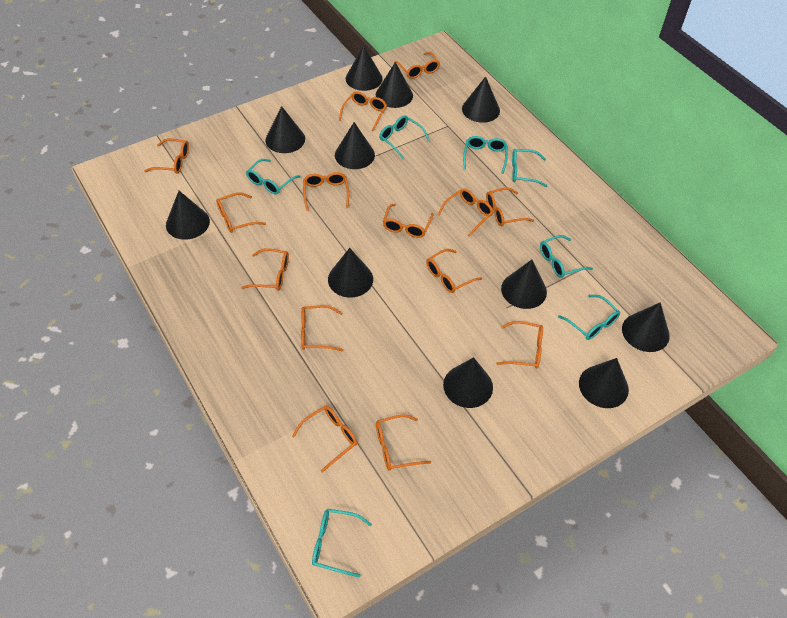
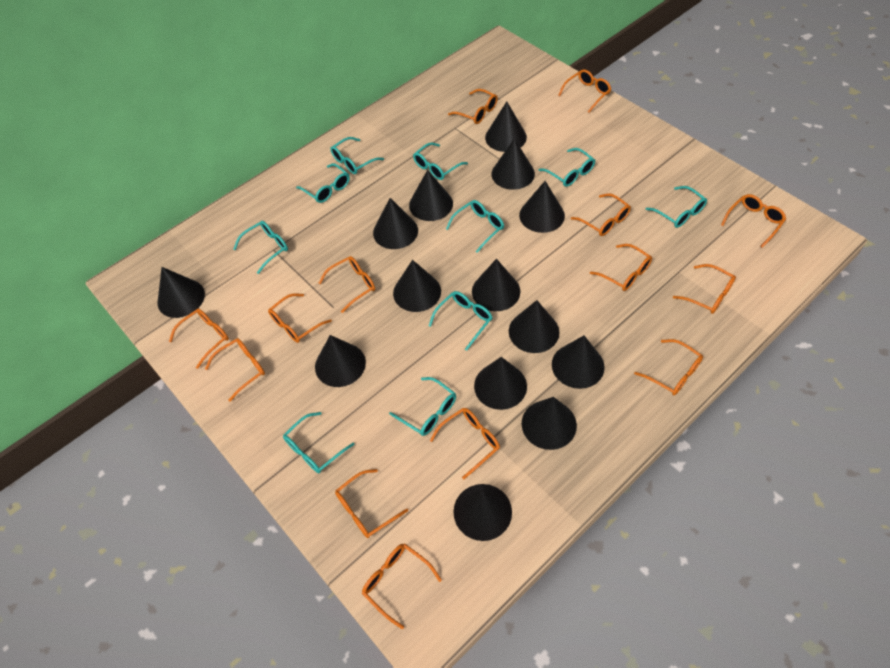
black cone: 11 -> 14
turquoise glasses: 7 -> 10

